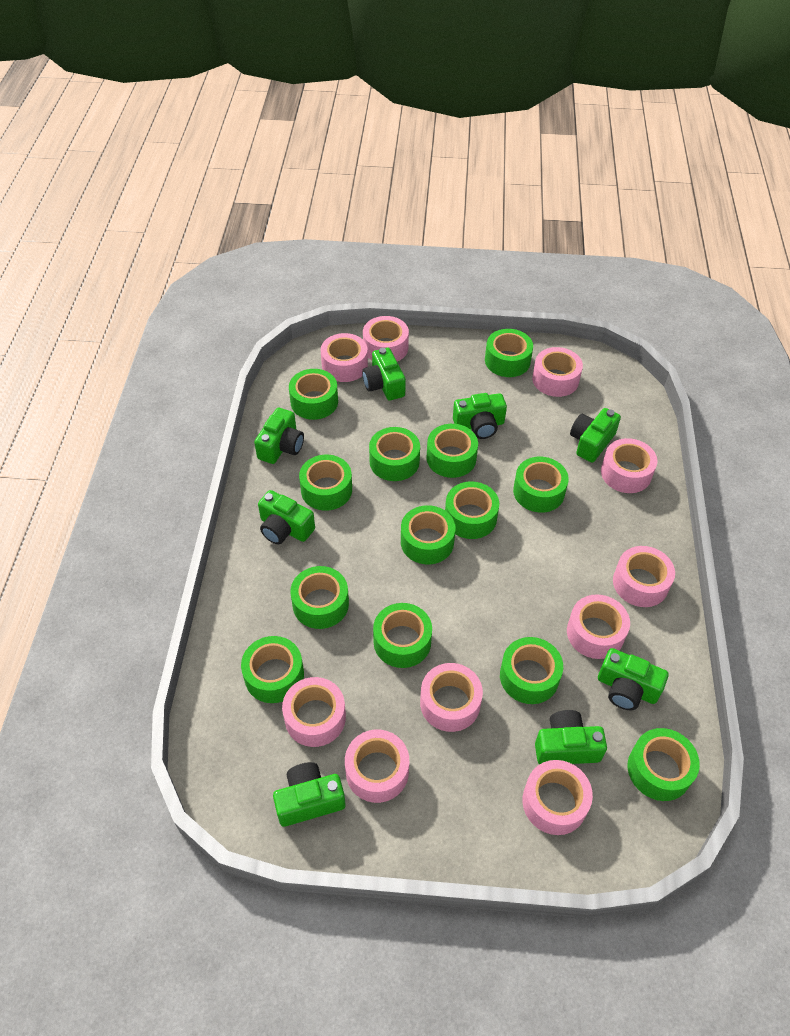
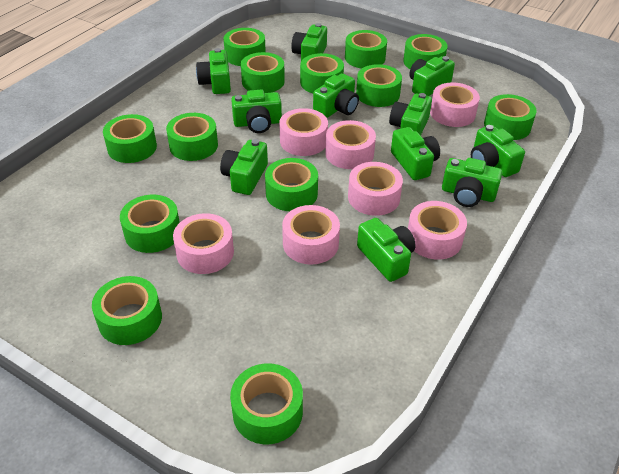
green camera: 8 -> 11
pink tape: 10 -> 7

